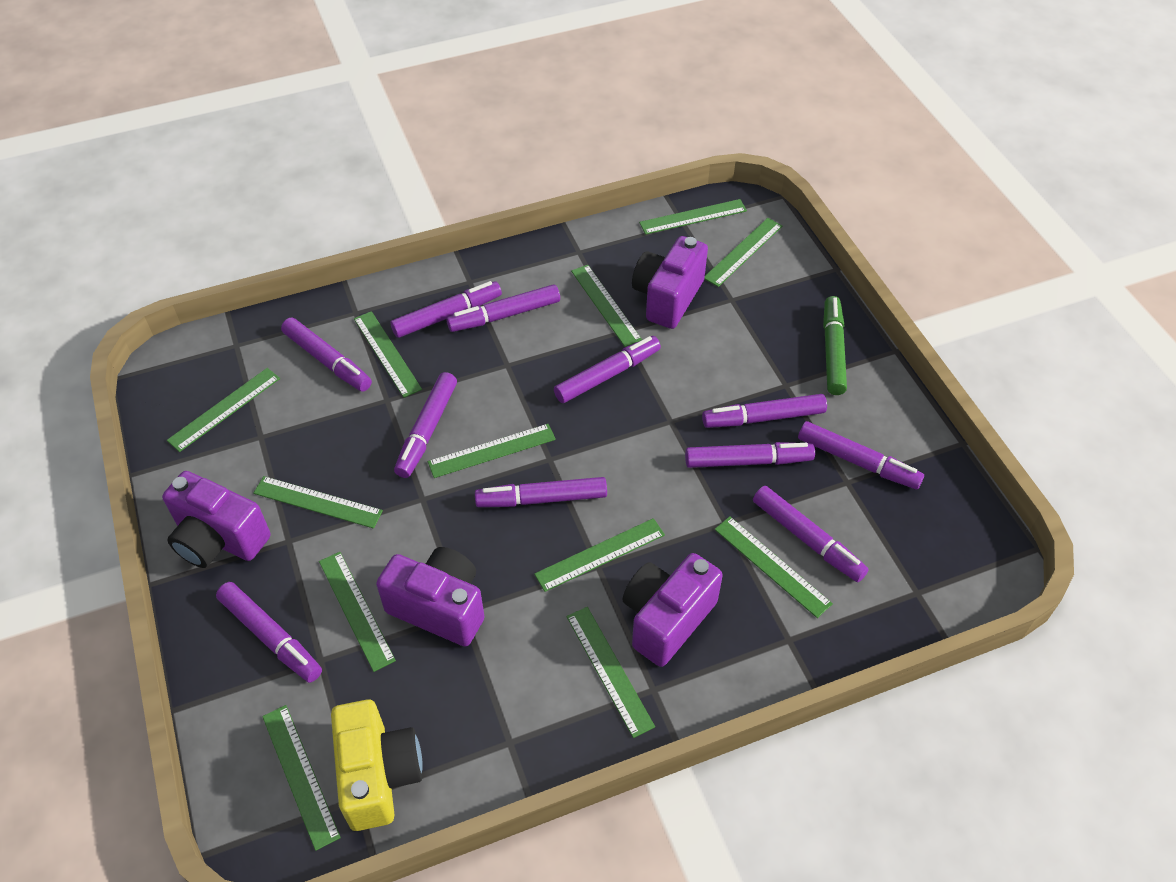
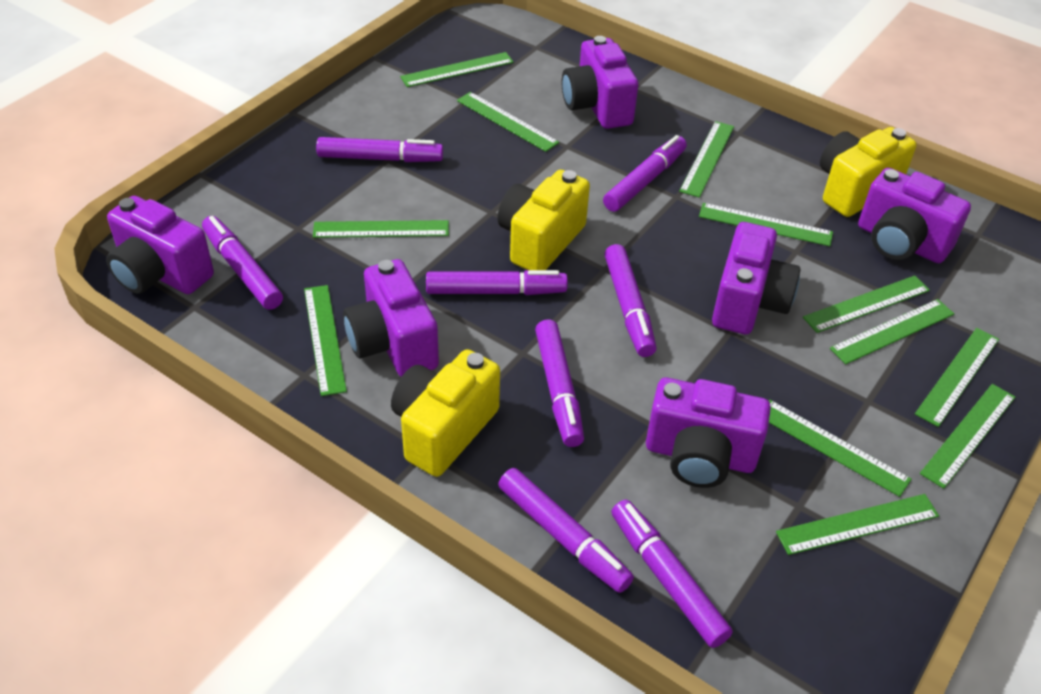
green marker: 1 -> 0
purple camera: 4 -> 6
purple marker: 11 -> 8
yellow camera: 1 -> 3

